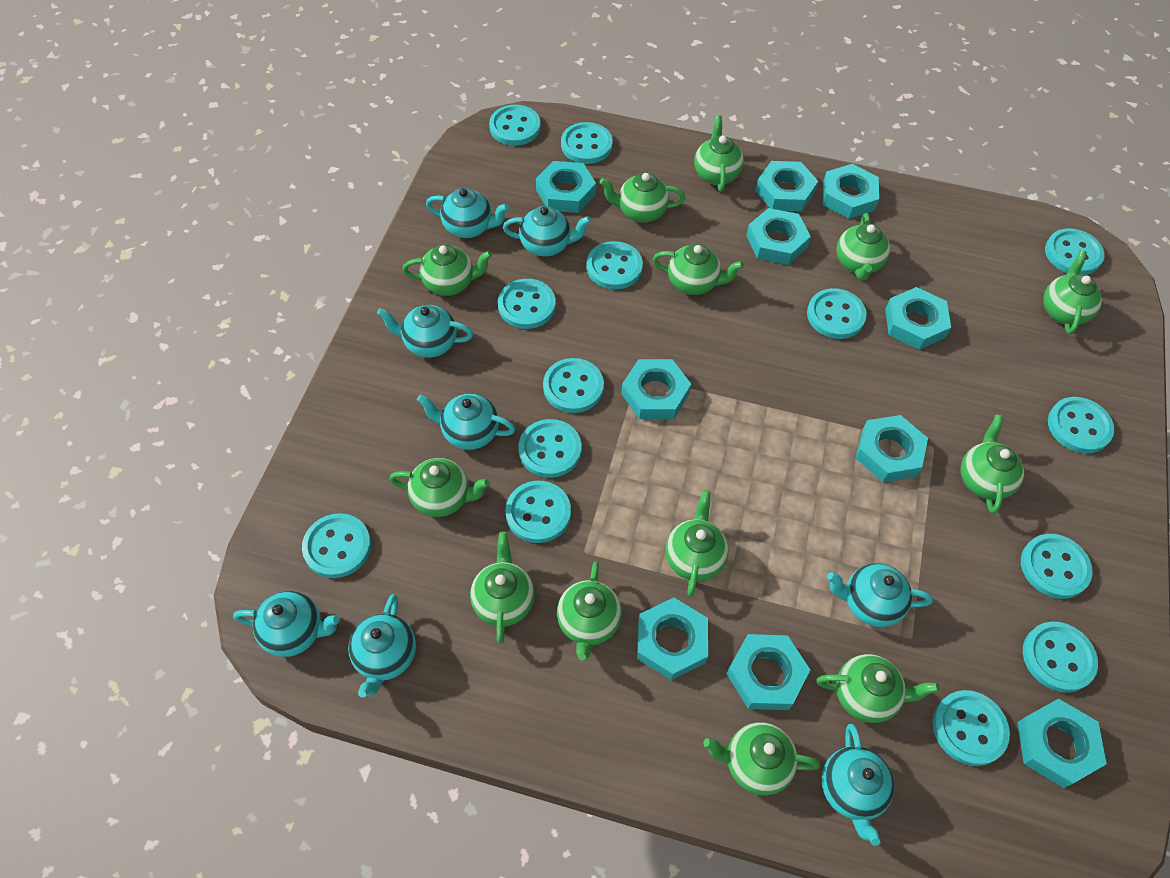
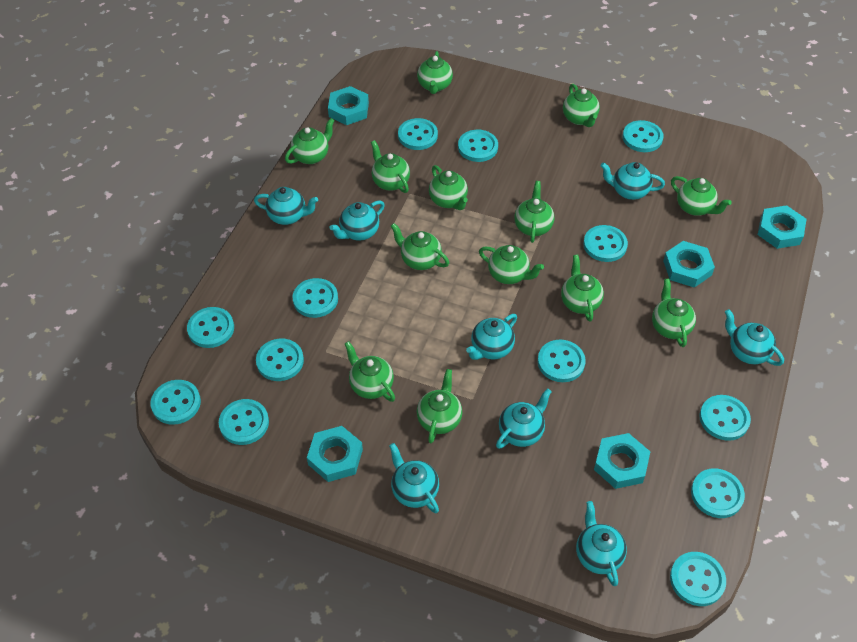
turquoise button: 14 -> 13
turquoise nut: 10 -> 5

